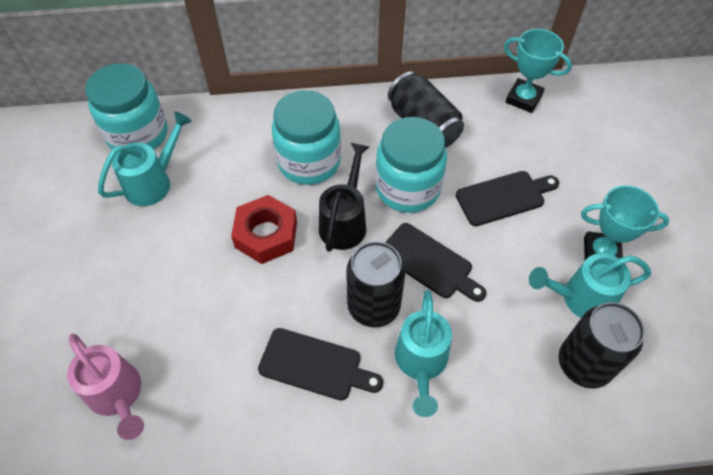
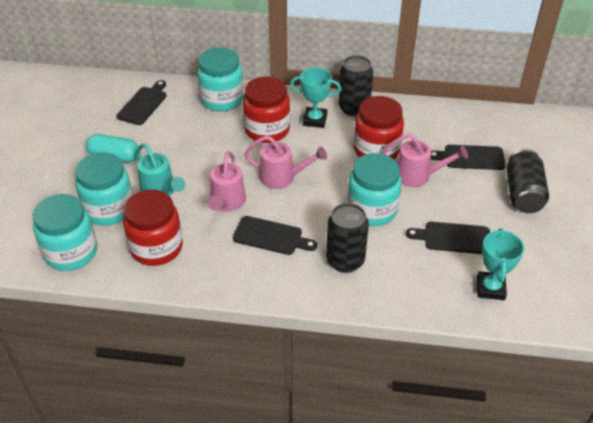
black cutting board: 3 -> 4
black watering can: 1 -> 0
pink watering can: 1 -> 3
red jar: 0 -> 3
red nut: 1 -> 0
turquoise capsule: 0 -> 1
turquoise jar: 3 -> 4
turquoise watering can: 3 -> 1

